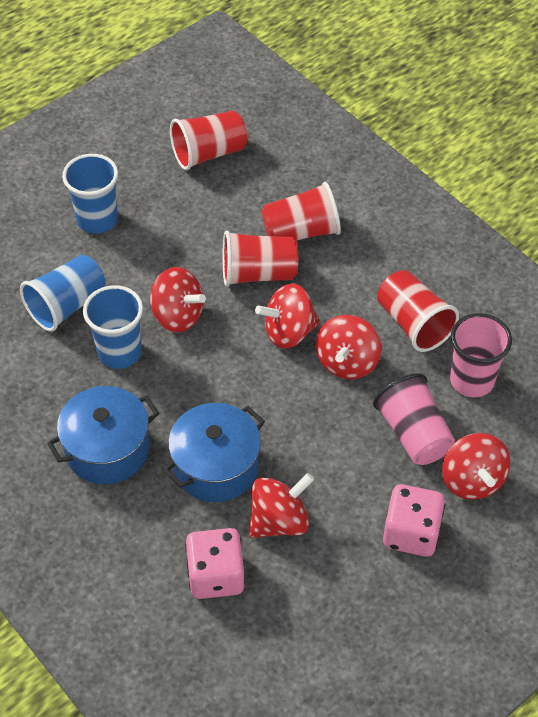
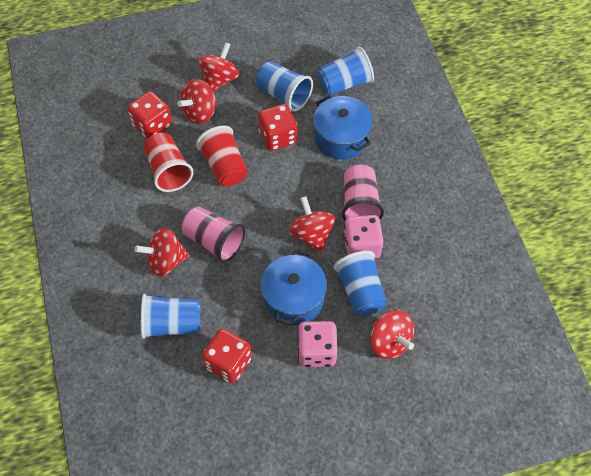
blue cup: 3 -> 4
red cup: 4 -> 2
red dice: 0 -> 3

